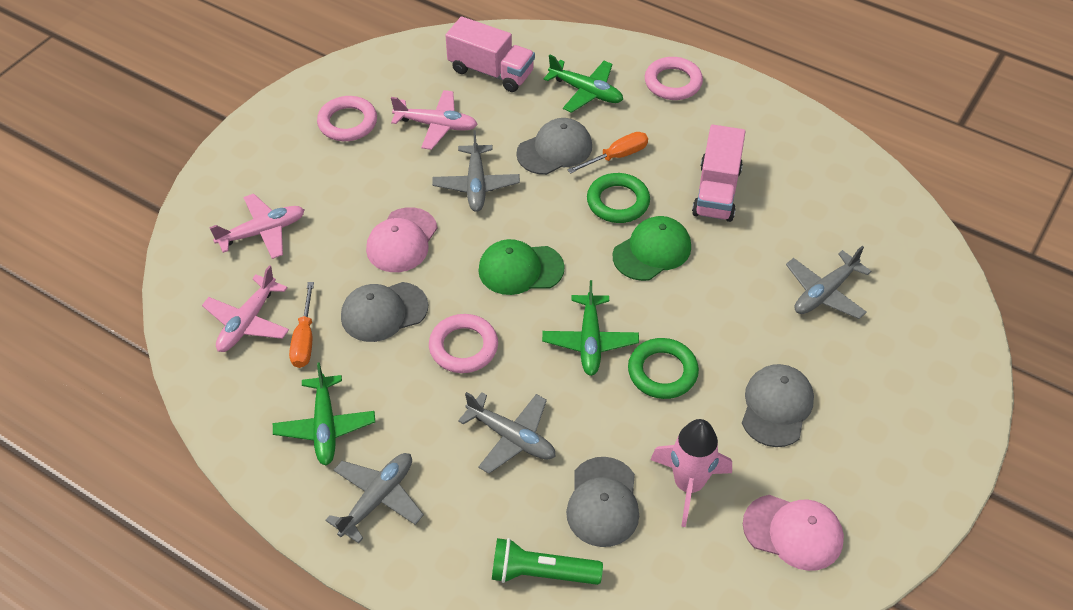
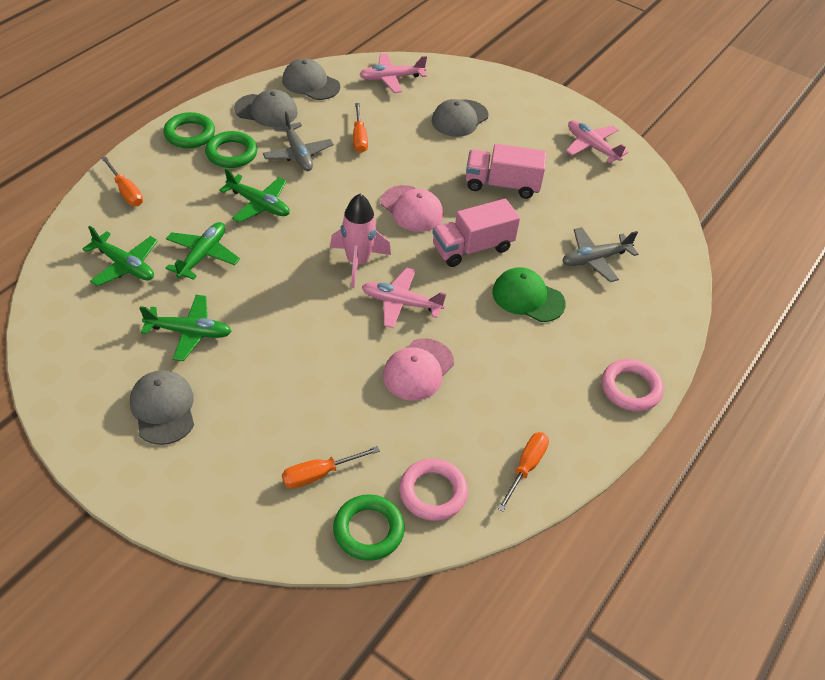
green cap: 2 -> 1
green flashlight: 1 -> 0
green plane: 3 -> 4
green ring: 2 -> 3
grey plane: 4 -> 2
orange screwdriver: 2 -> 4
pink ring: 3 -> 2

